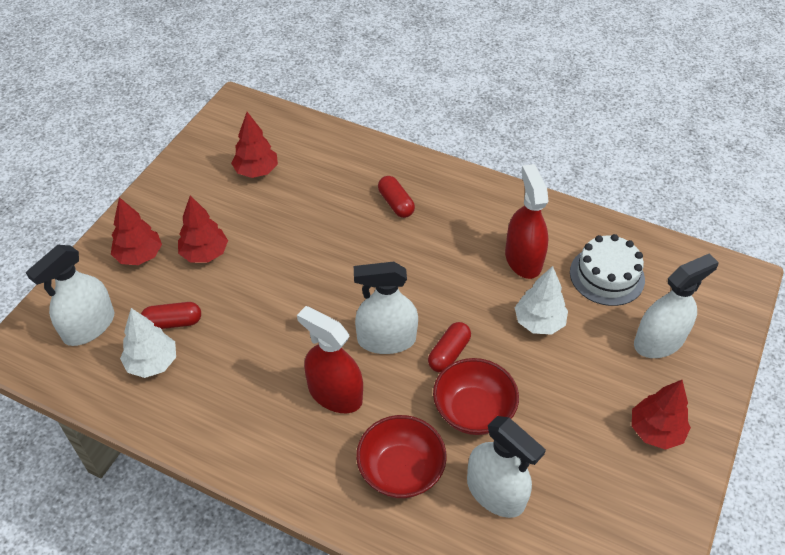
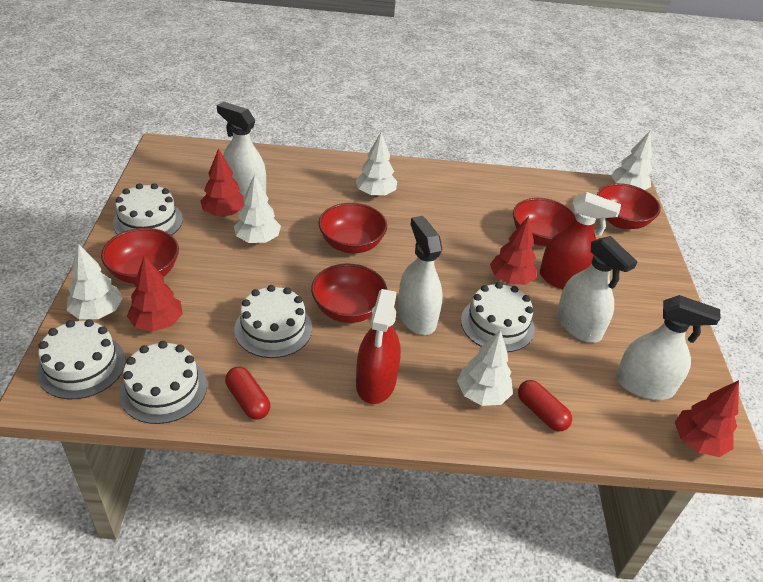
red bowl: 2 -> 5
red capsule: 3 -> 2
white cake: 1 -> 5
white tree: 2 -> 5

